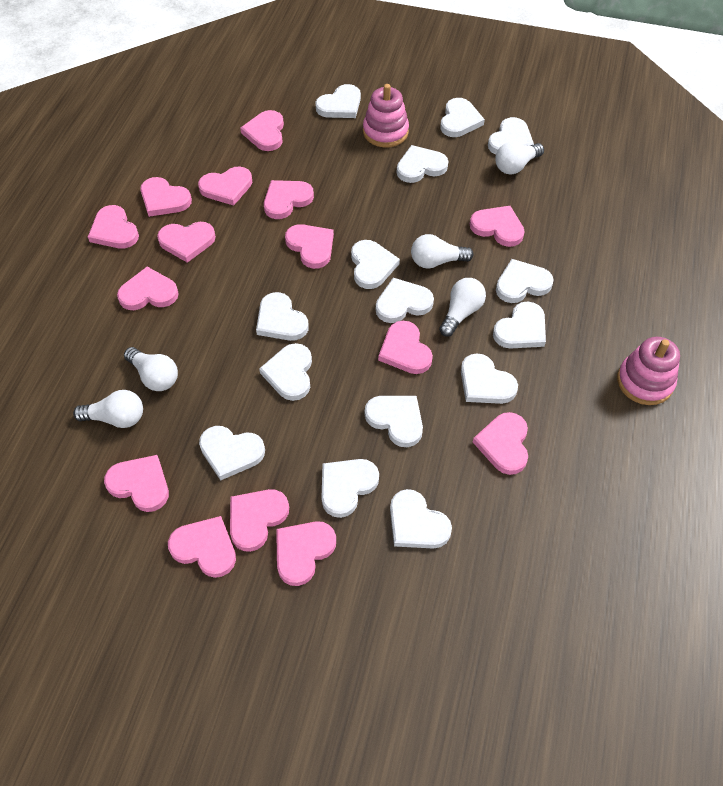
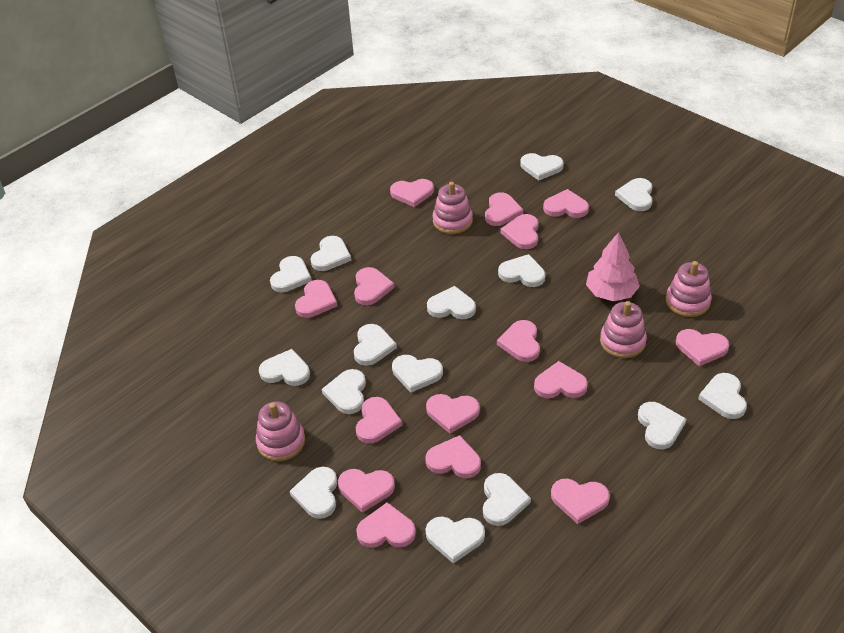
pink stacking toy: 2 -> 4
pink tree: 0 -> 1
white light bulb: 5 -> 0

